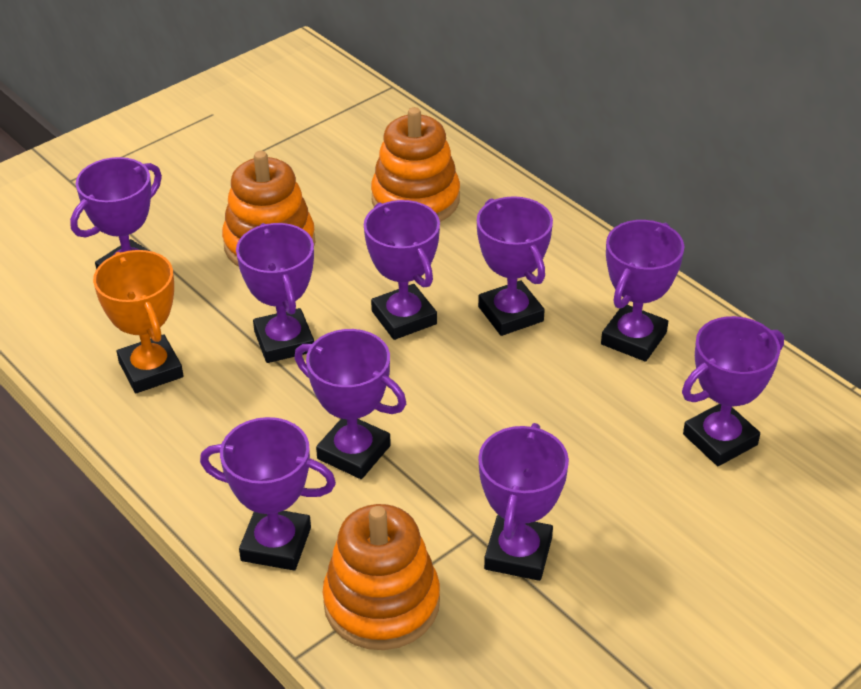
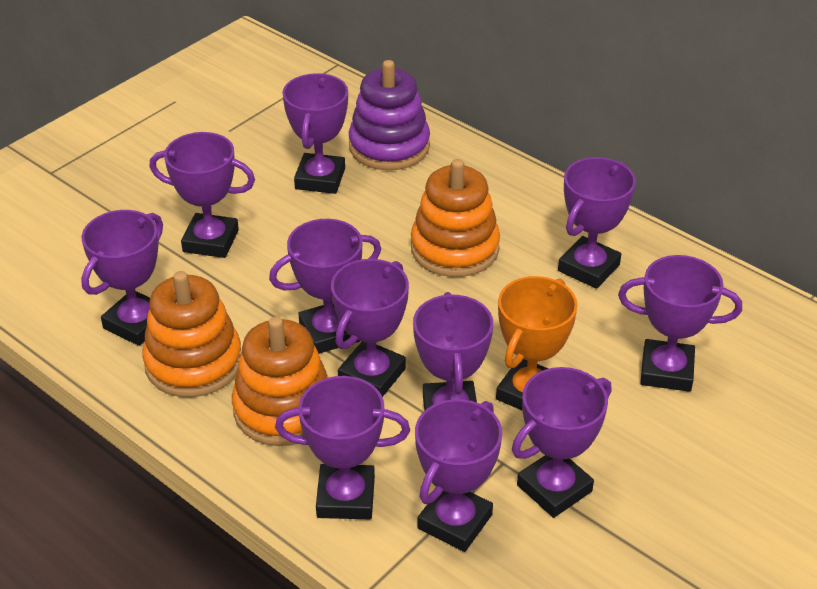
purple stacking toy: 0 -> 1
purple trophy: 9 -> 11

